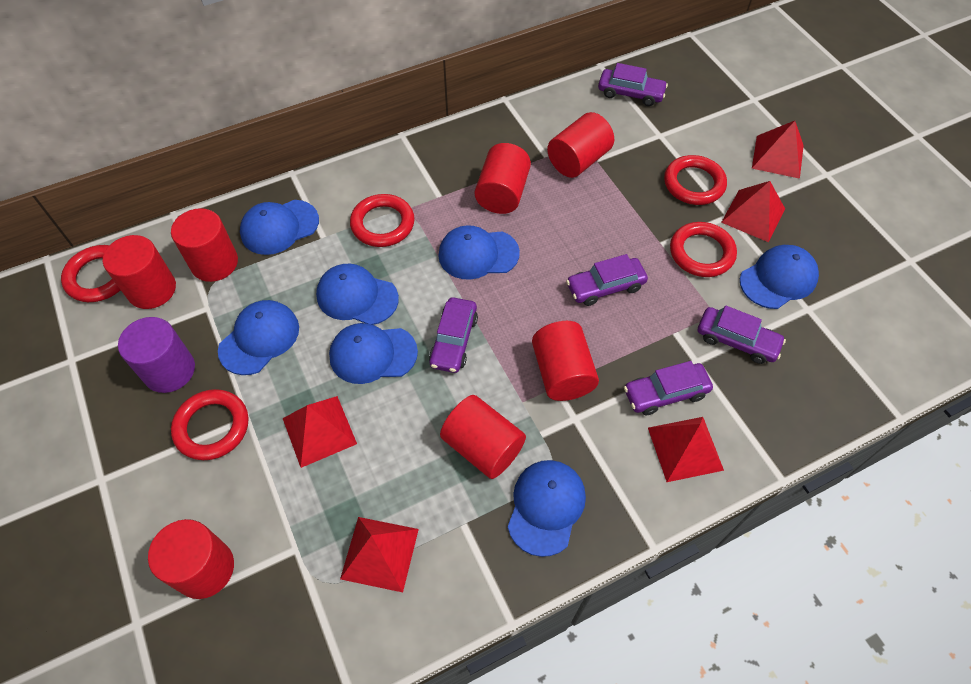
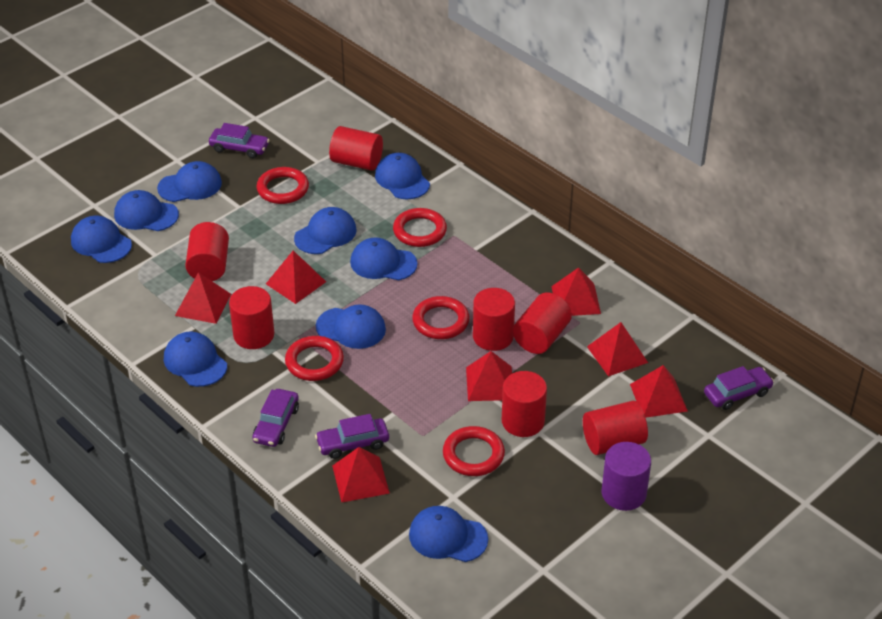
blue cap: 7 -> 9
purple car: 5 -> 4
red pyramid: 5 -> 7

